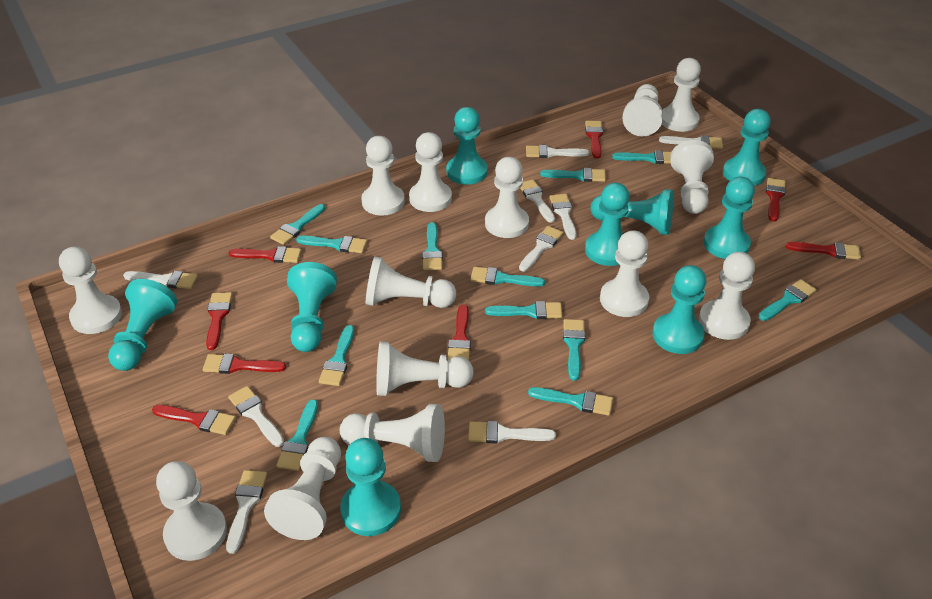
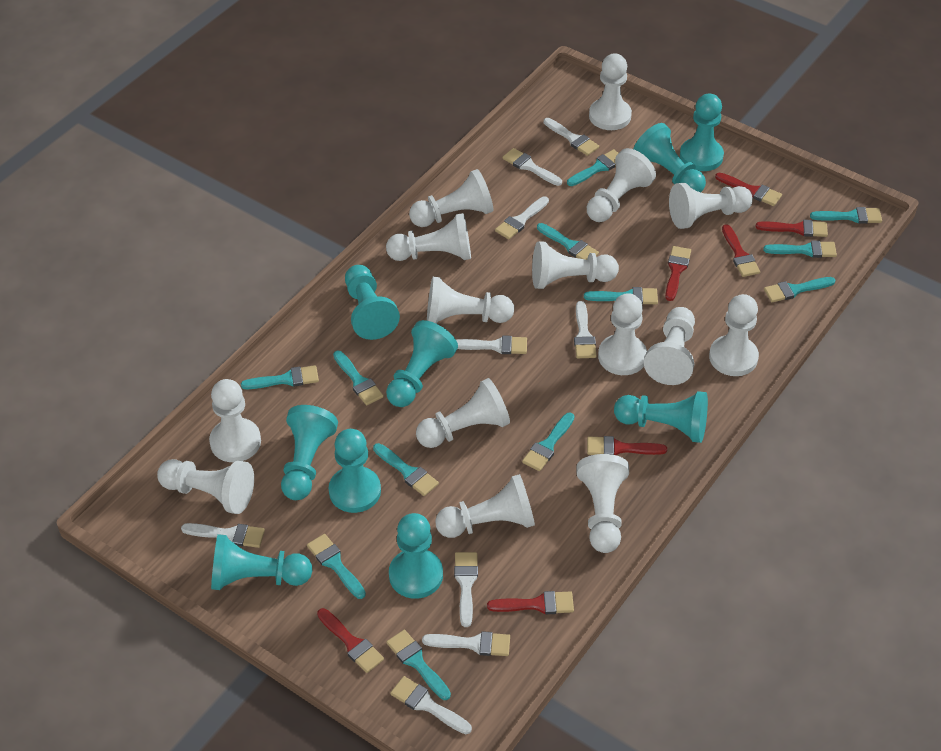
red brush: 8 -> 7
white pawn: 14 -> 15

